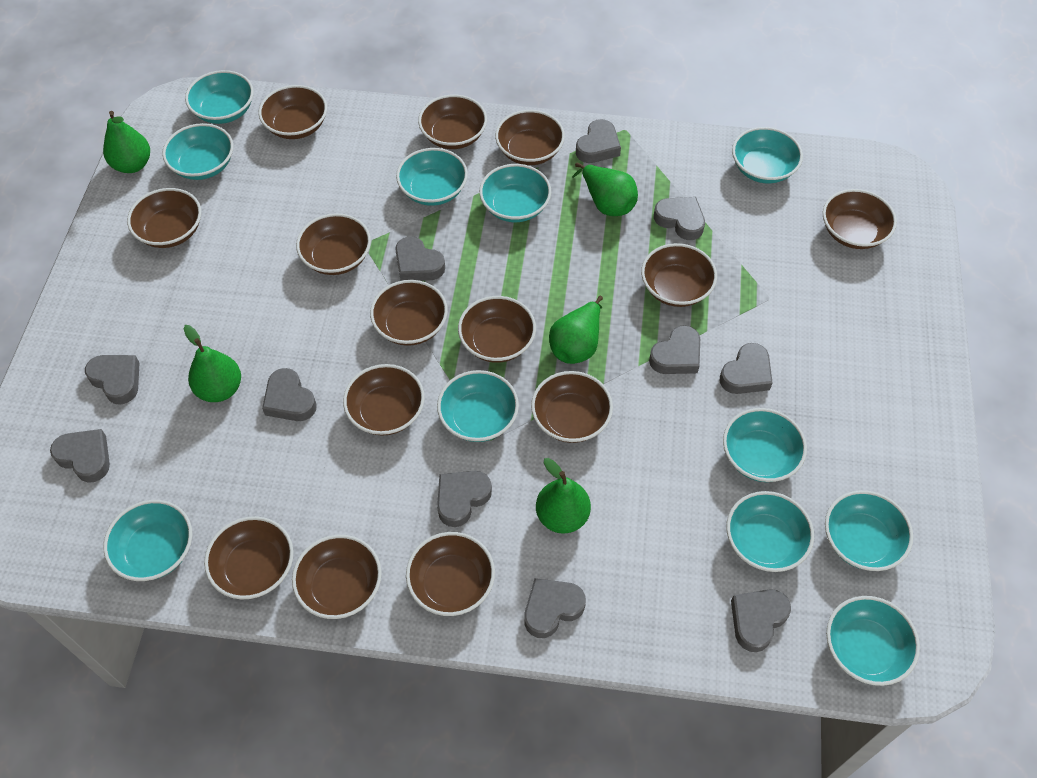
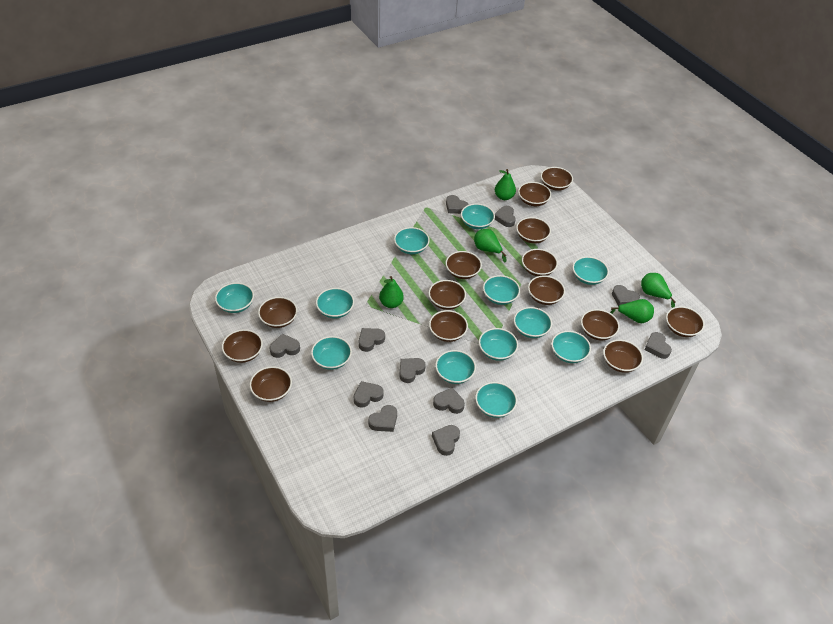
turquoise bowl: 11 -> 12

